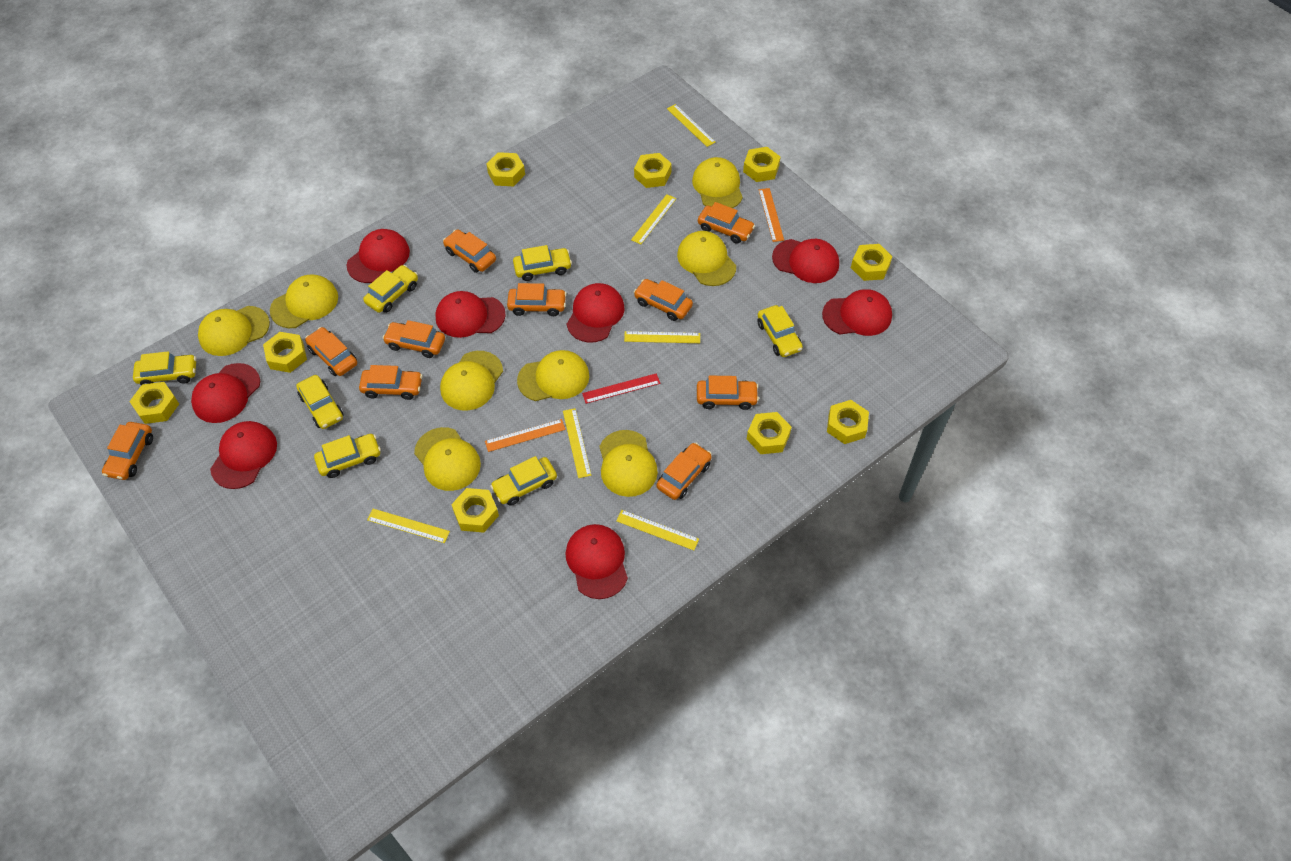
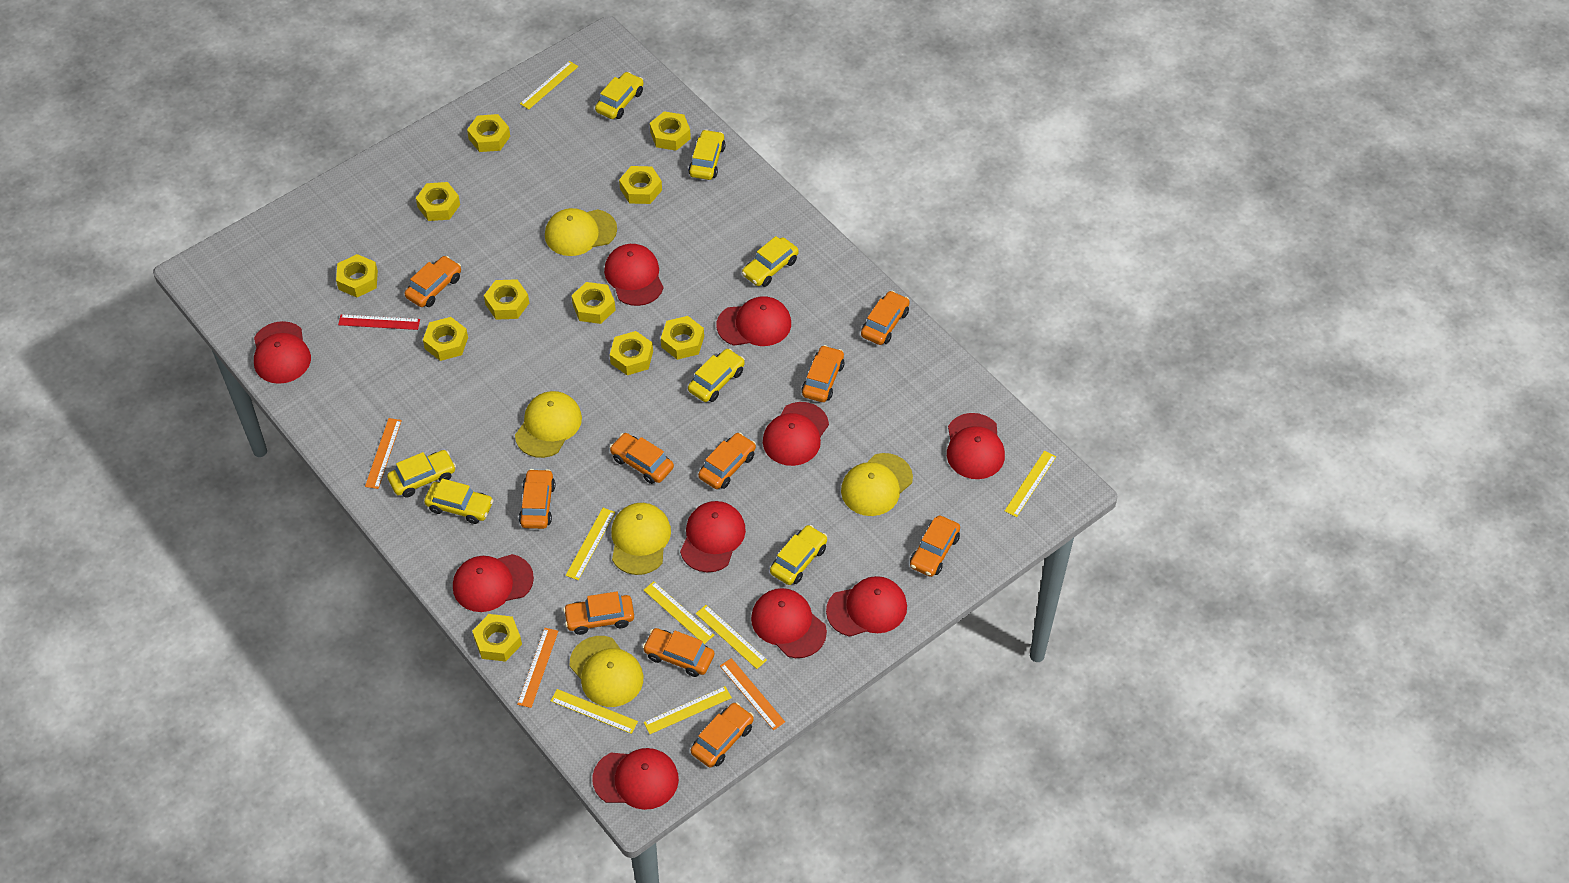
orange ruler: 2 -> 3
red cap: 8 -> 10
yellow cap: 8 -> 5
yellow nut: 9 -> 11
yellow ruler: 6 -> 7

